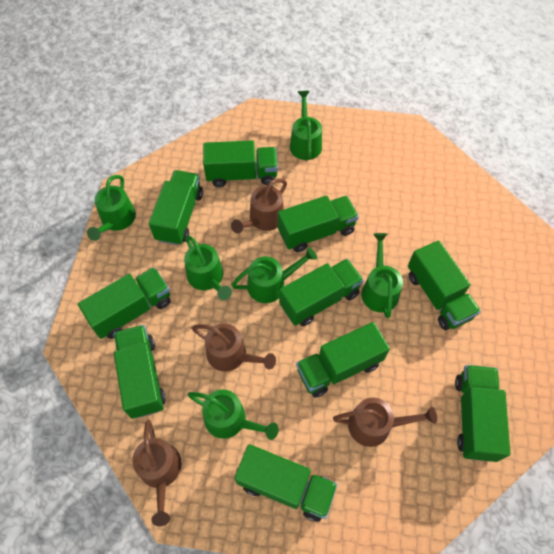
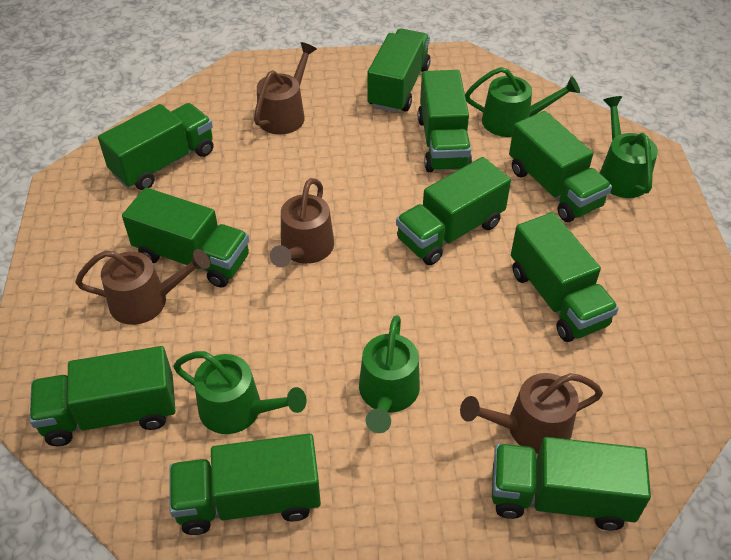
green watering can: 6 -> 4

